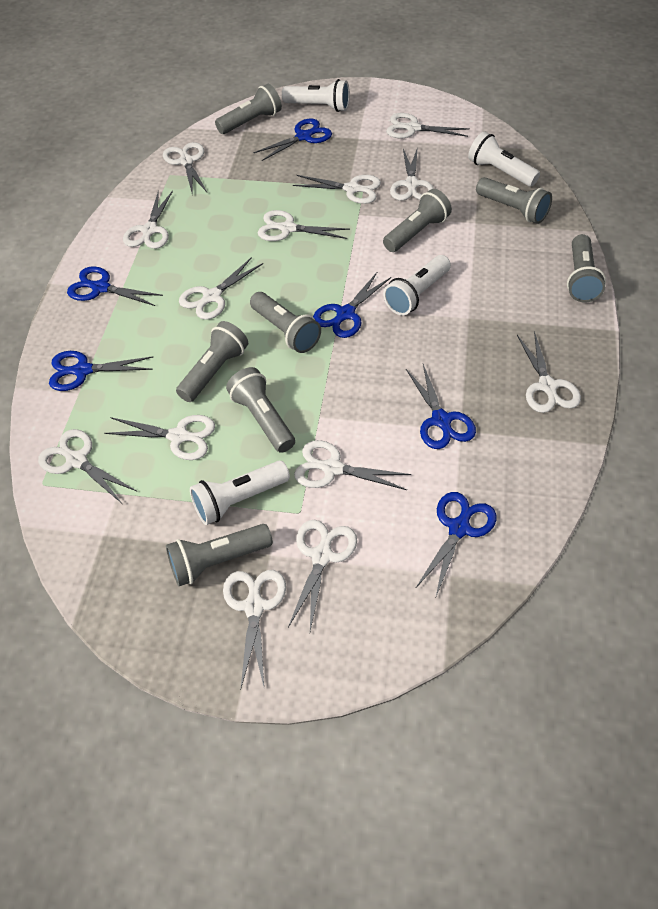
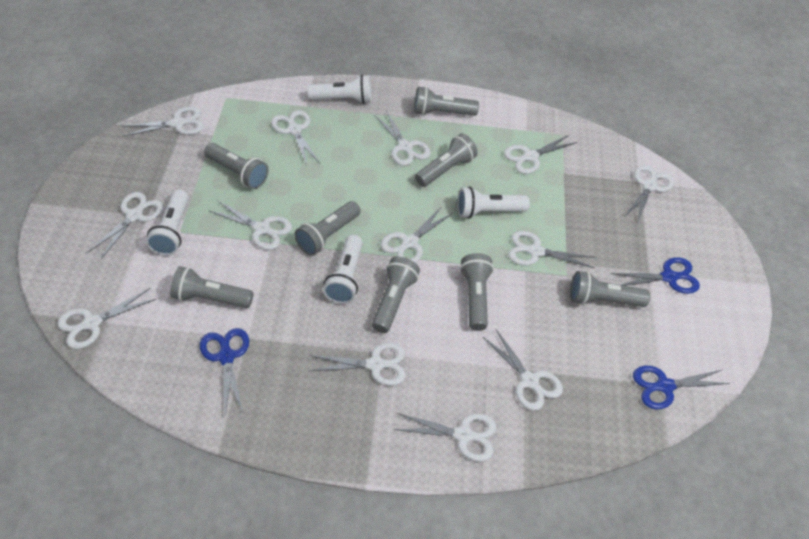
blue scissors: 6 -> 3

